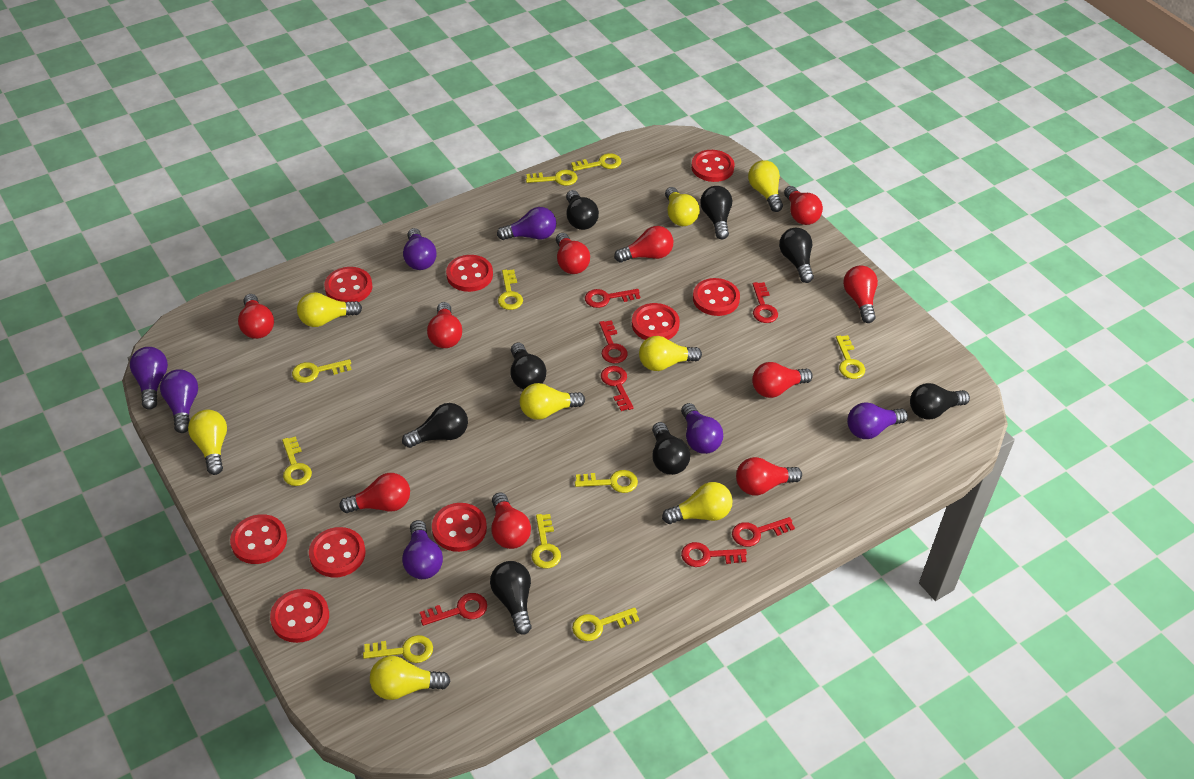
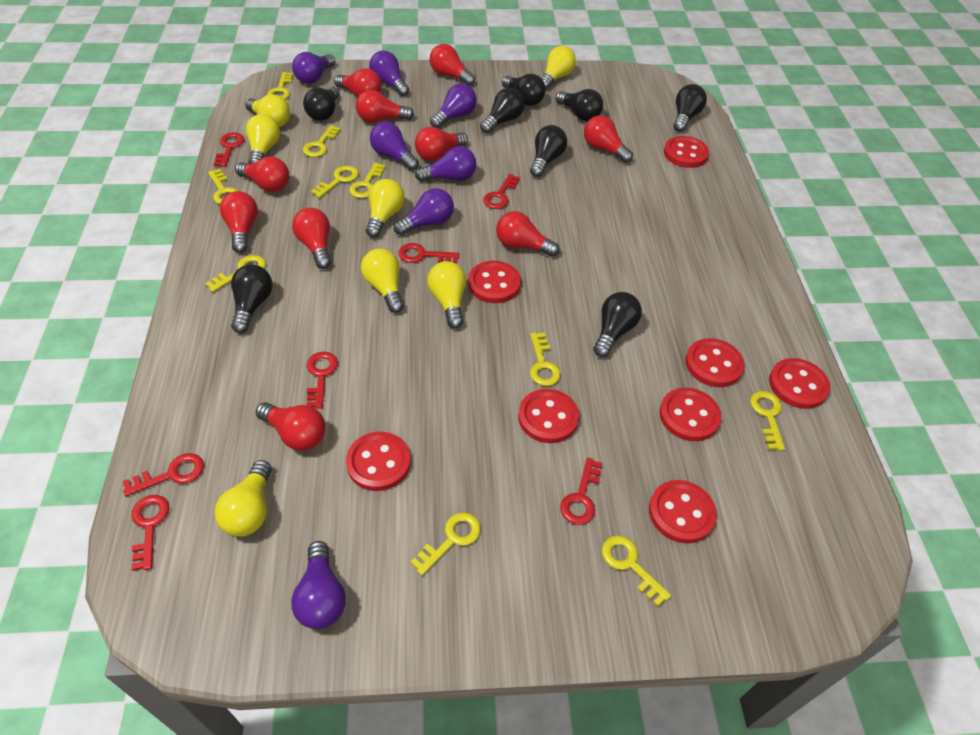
red button: 9 -> 8
yellow light bulb: 8 -> 7

